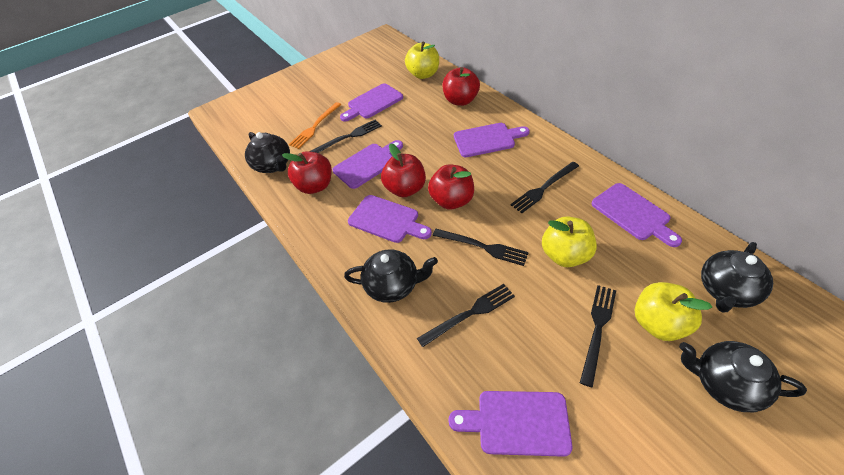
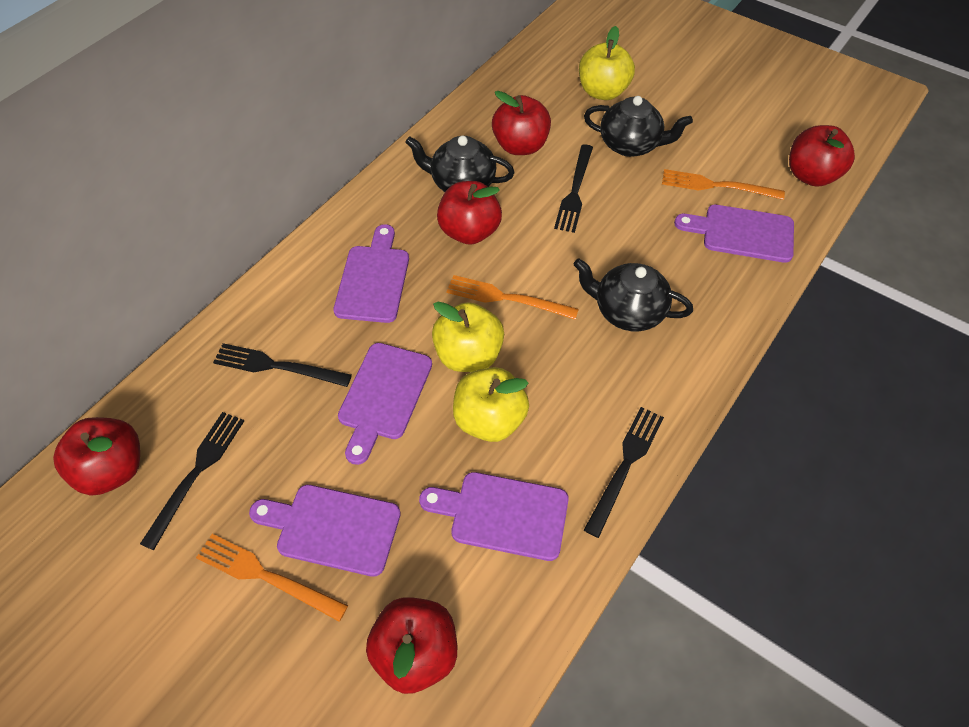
black fork: 5 -> 4
black teapot: 4 -> 3
orange fork: 1 -> 3
purple cutting board: 6 -> 5
red apple: 4 -> 5

